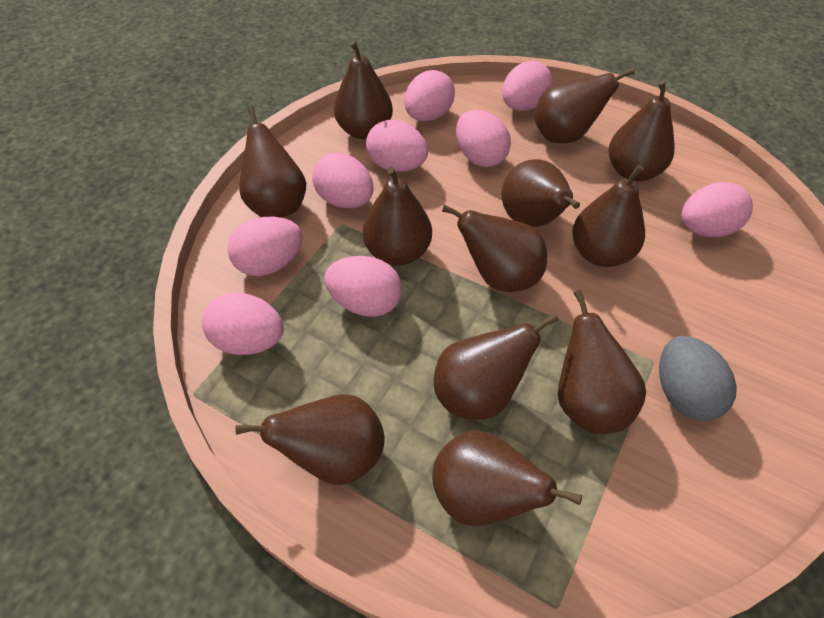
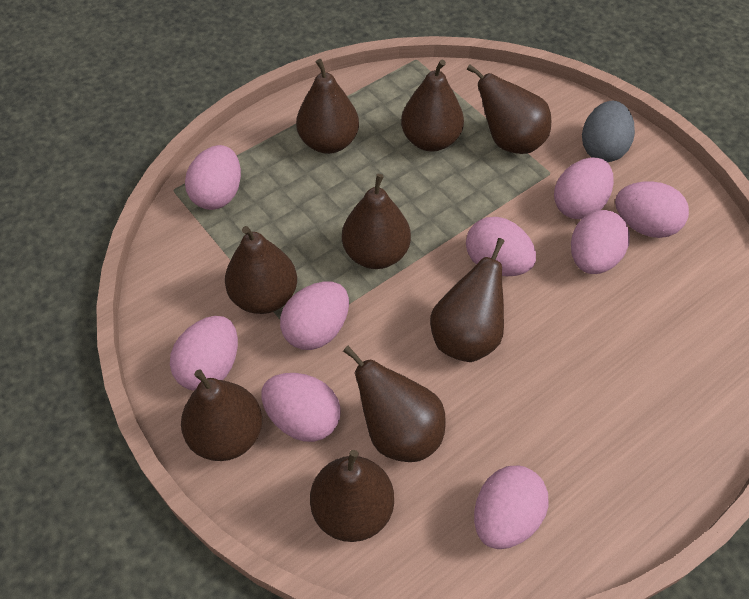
brown pear: 12 -> 9

